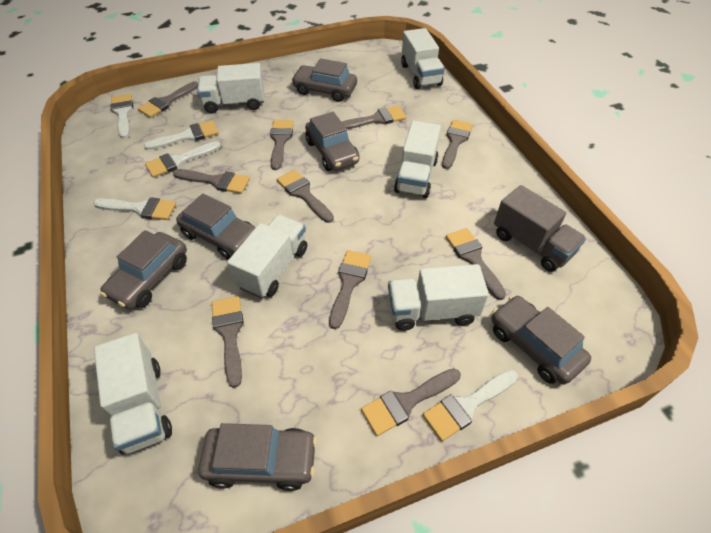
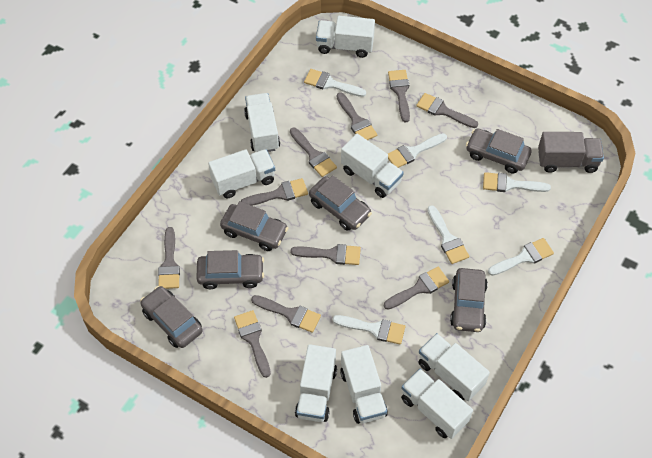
white brush: 5 -> 6
white truck: 6 -> 8

